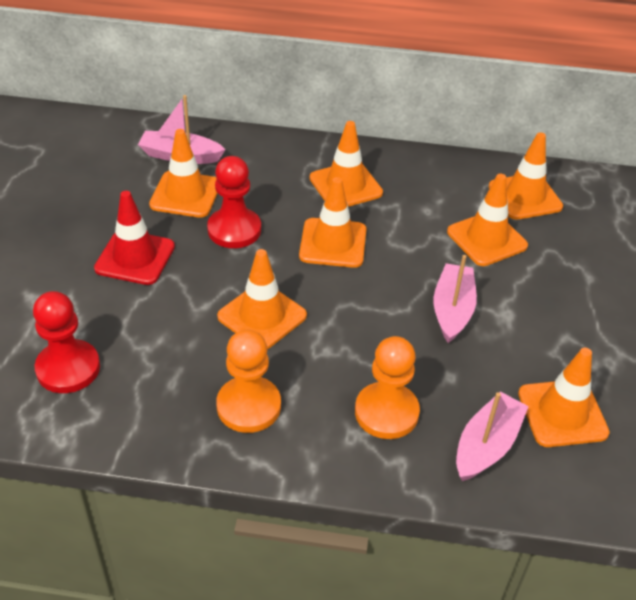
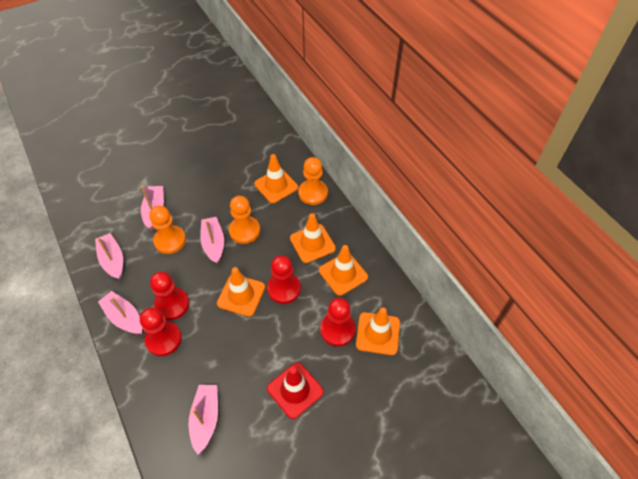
orange pawn: 2 -> 3
orange traffic cone: 7 -> 5
pink boat: 3 -> 5
red pawn: 2 -> 4

